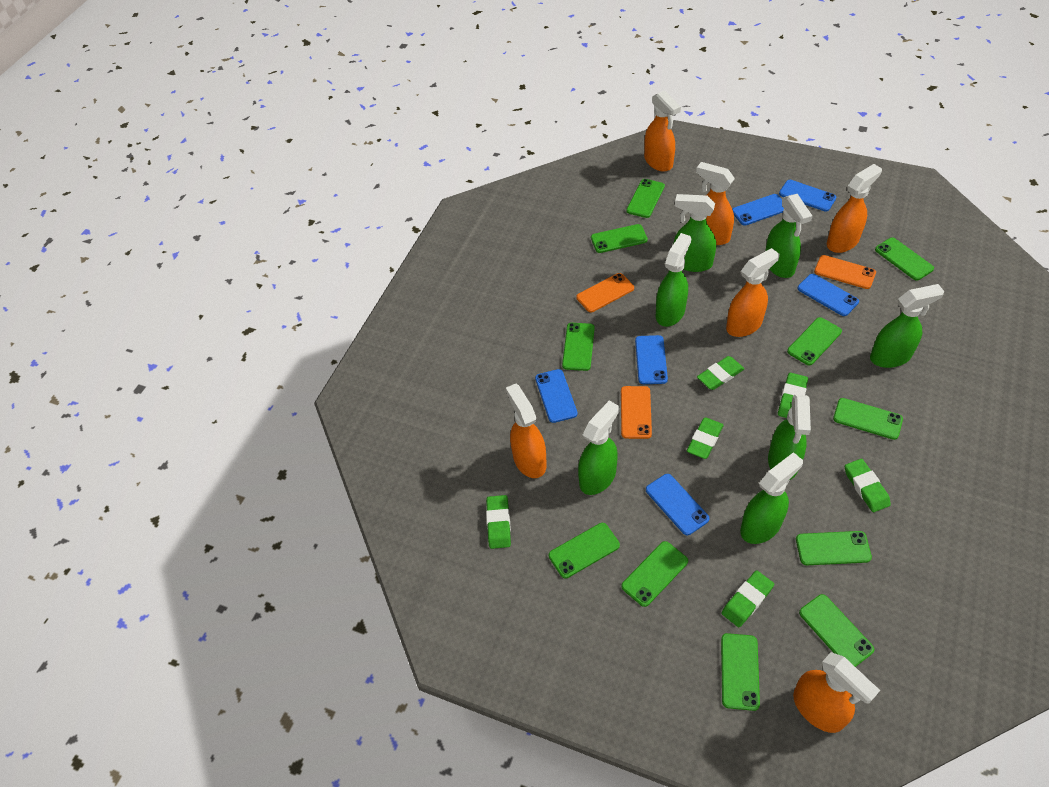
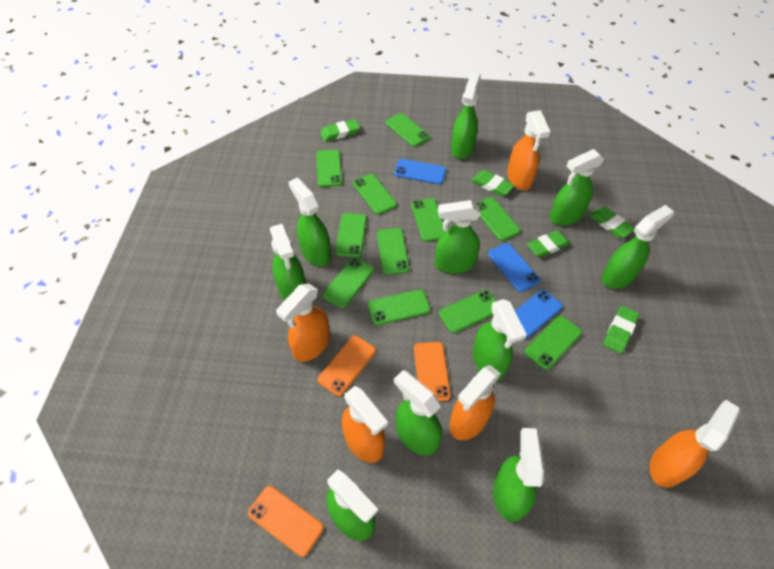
blue phone: 6 -> 3
green eraser: 6 -> 5
green spray bottle: 7 -> 10
orange spray bottle: 6 -> 5

